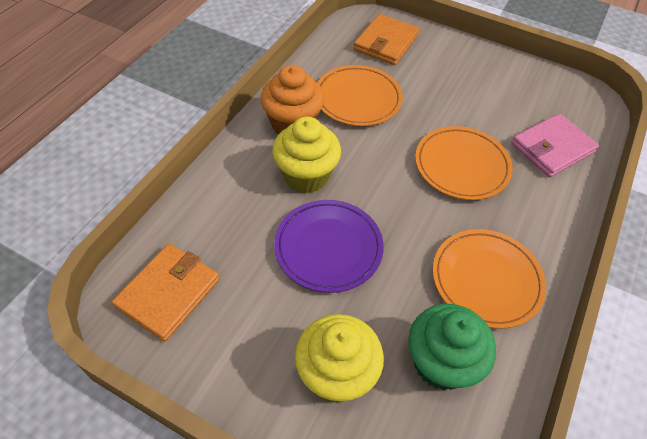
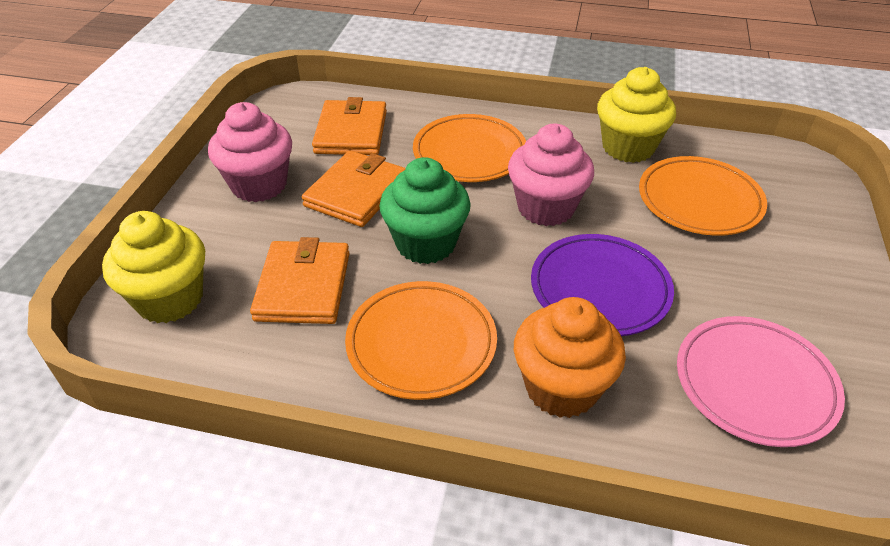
orange wallet: 2 -> 3
pink cupcake: 0 -> 2
pink plate: 0 -> 1
pink wallet: 1 -> 0

